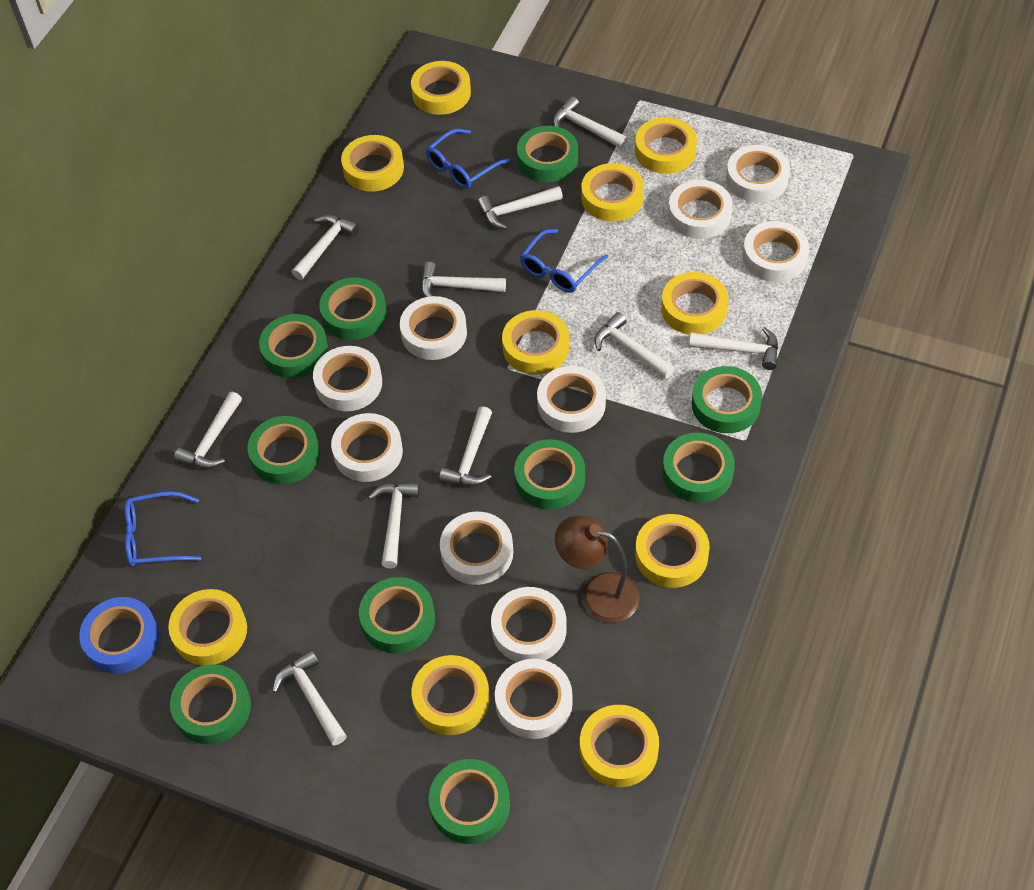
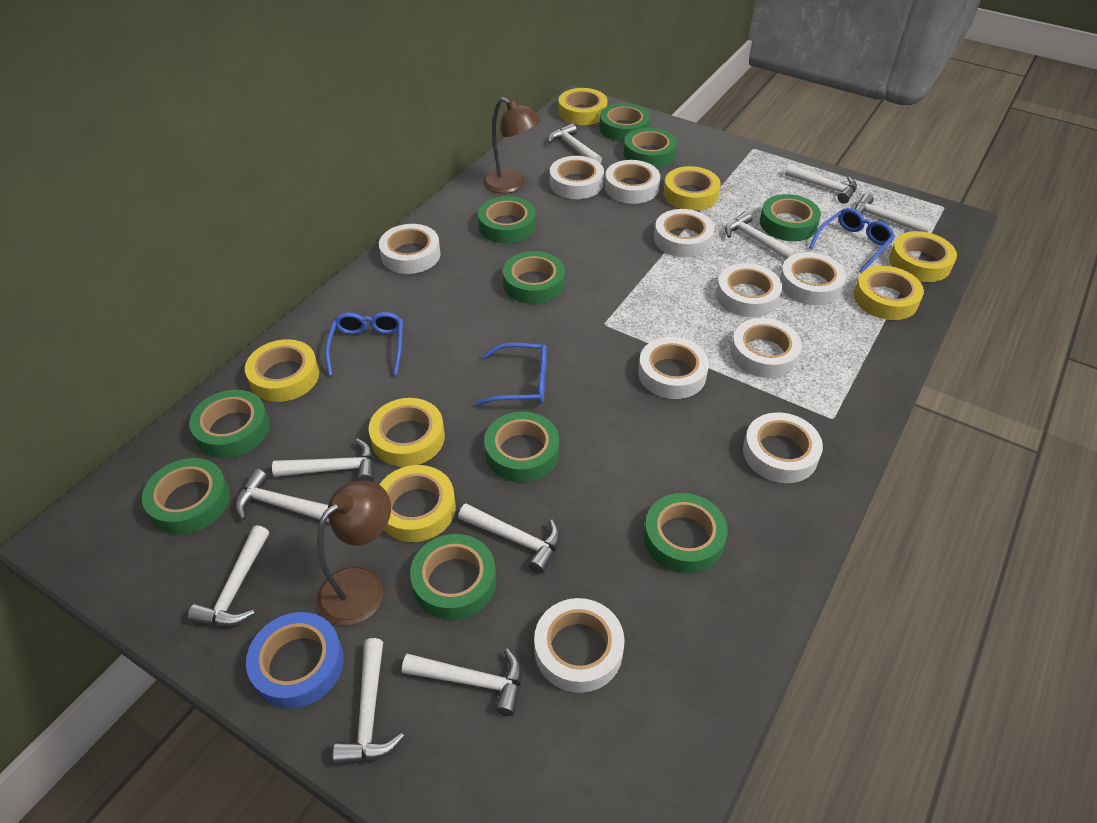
brown lamp: 1 -> 2
yellow tape: 10 -> 7

